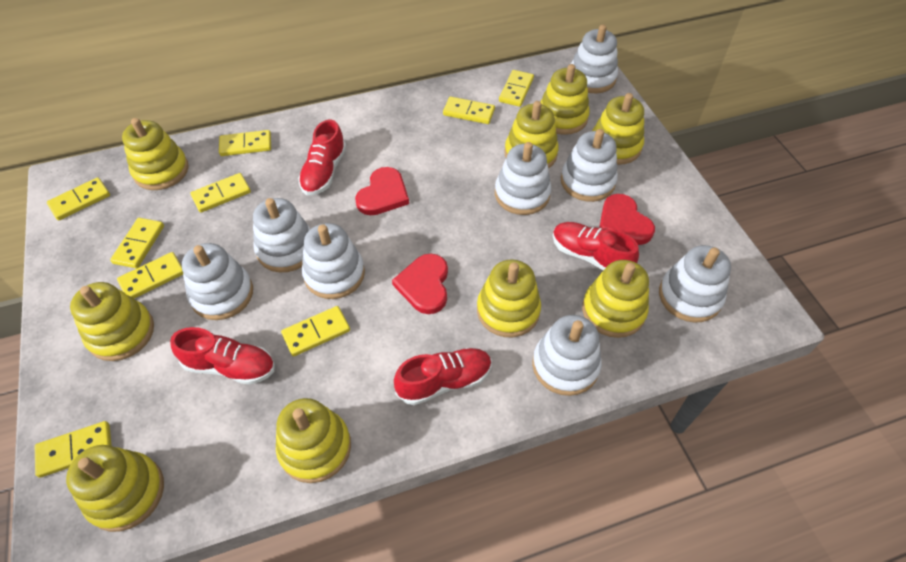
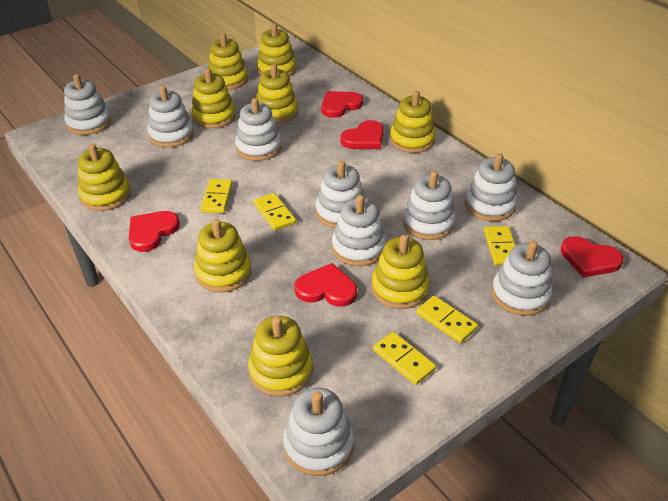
red heart: 3 -> 5
red shoe: 4 -> 0
white stacking toy: 8 -> 9
yellow domino: 9 -> 5

